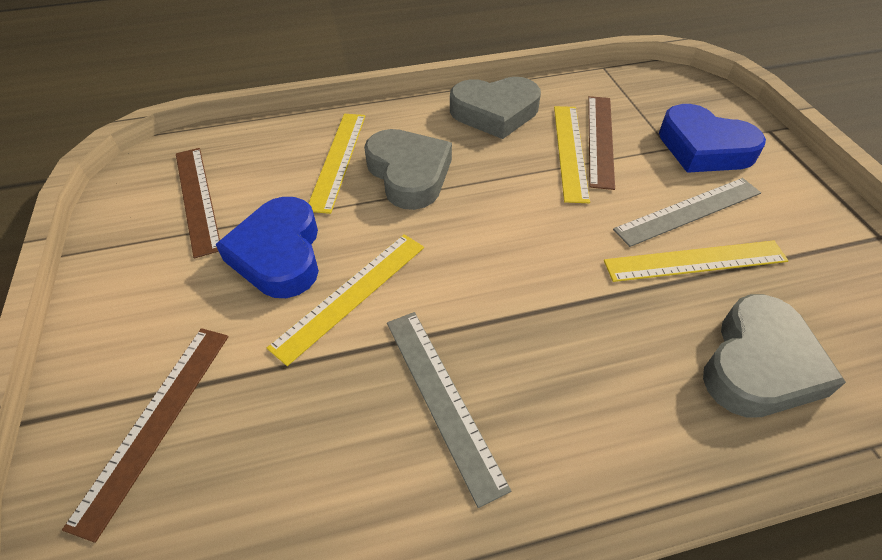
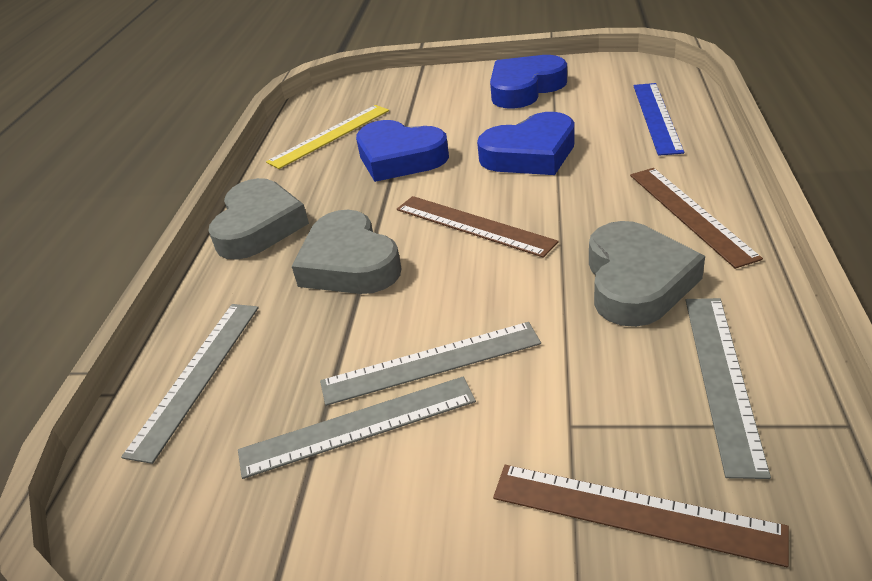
blue heart: 2 -> 3
blue ruler: 0 -> 1
grey ruler: 2 -> 4
yellow ruler: 4 -> 1

